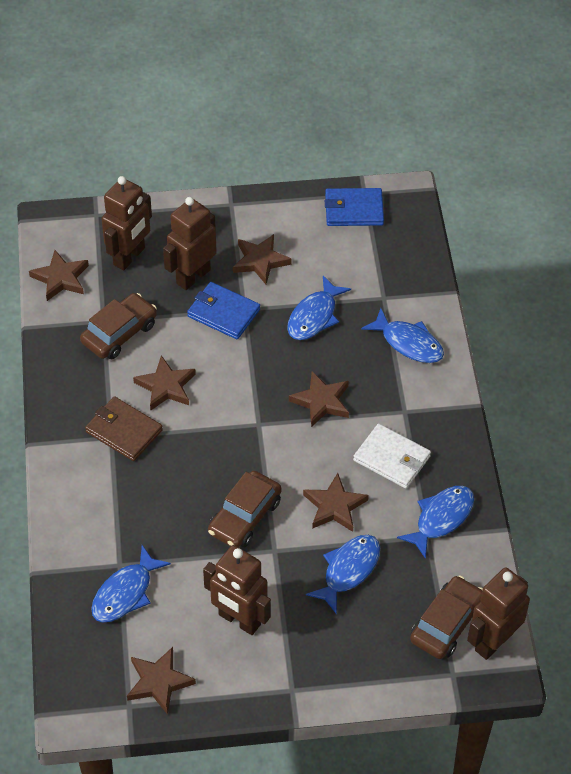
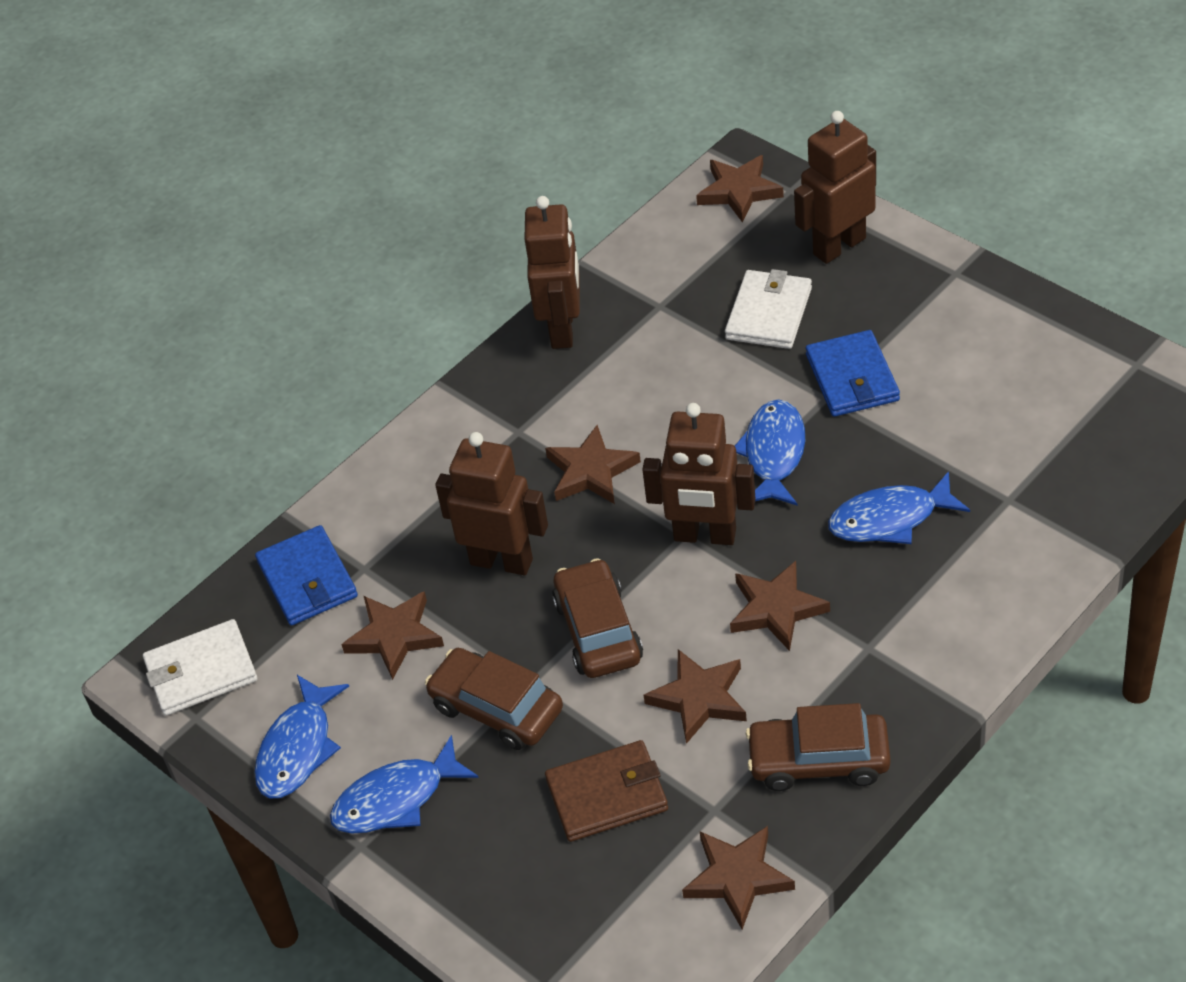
blue fish: 5 -> 4
white wallet: 1 -> 2

